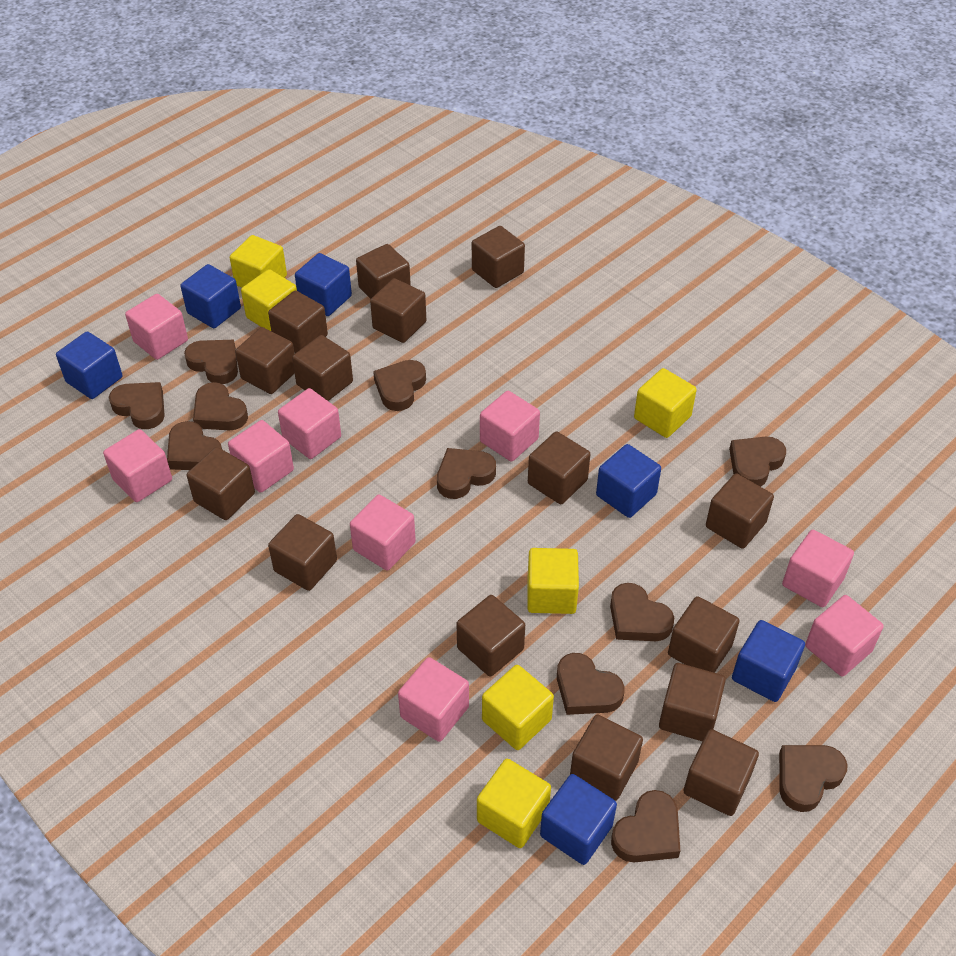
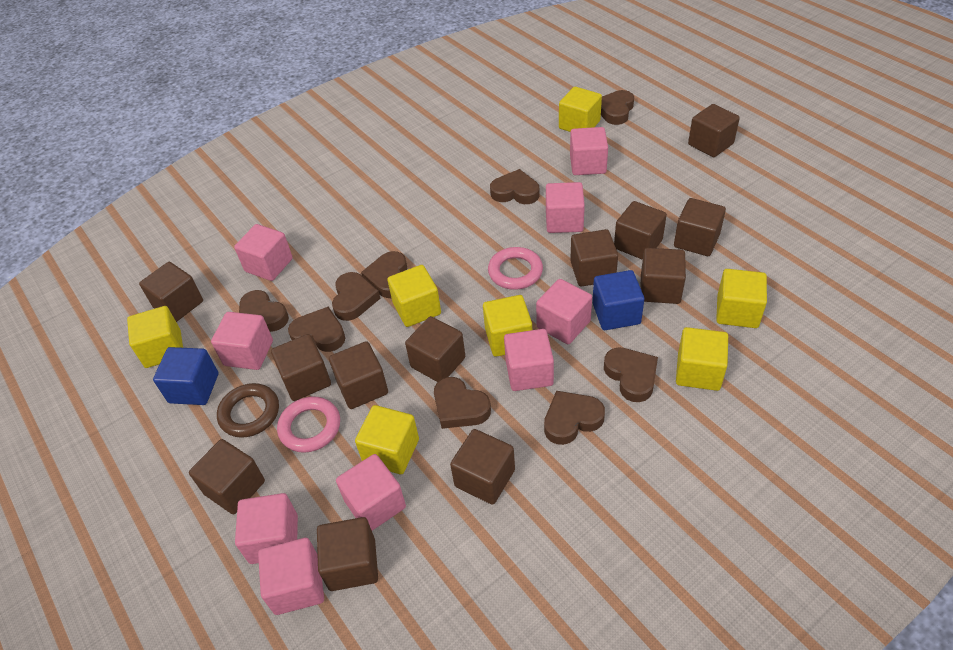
blue cube: 6 -> 2
brown cube: 15 -> 12
brown heart: 11 -> 9
brown ring: 0 -> 1
pink ring: 0 -> 2
yellow cube: 6 -> 7

